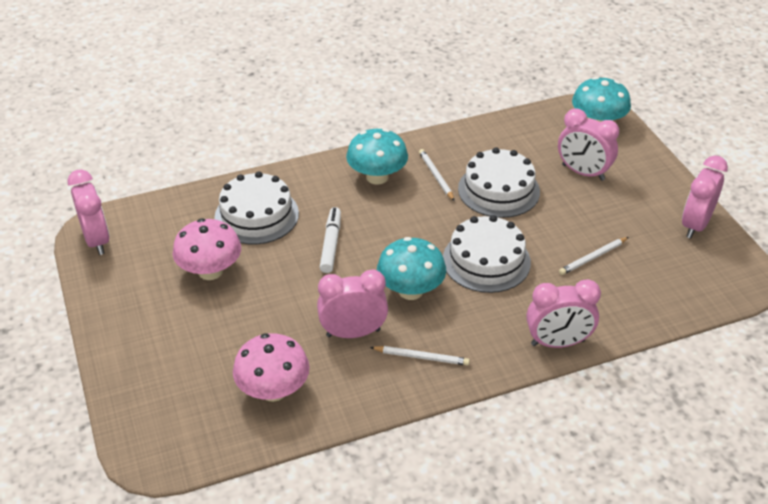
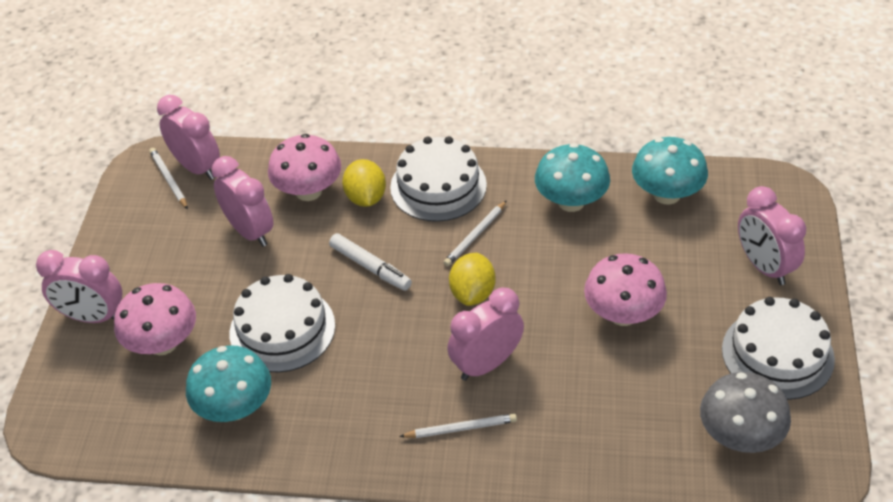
grey mushroom: 0 -> 1
pink mushroom: 2 -> 3
yellow lemon: 0 -> 2

